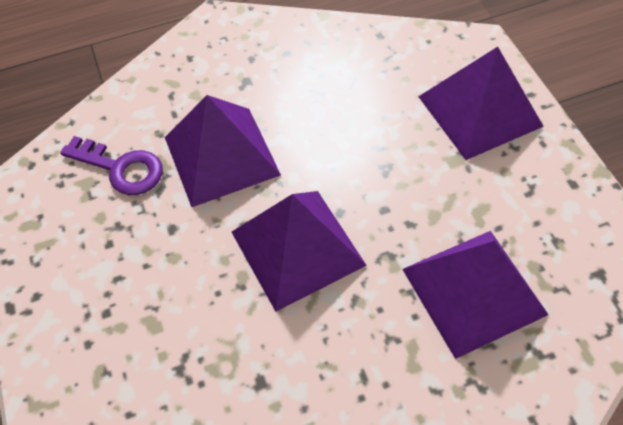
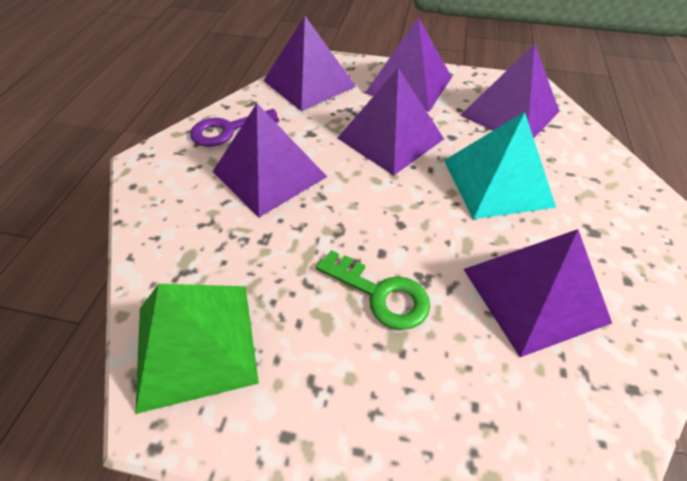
green key: 0 -> 1
green pyramid: 0 -> 1
purple pyramid: 4 -> 6
turquoise pyramid: 0 -> 1

